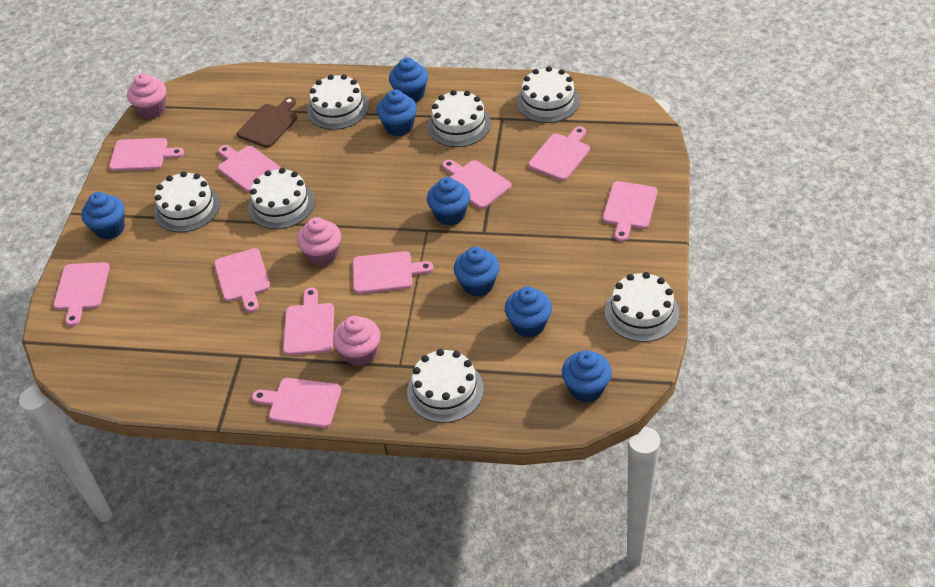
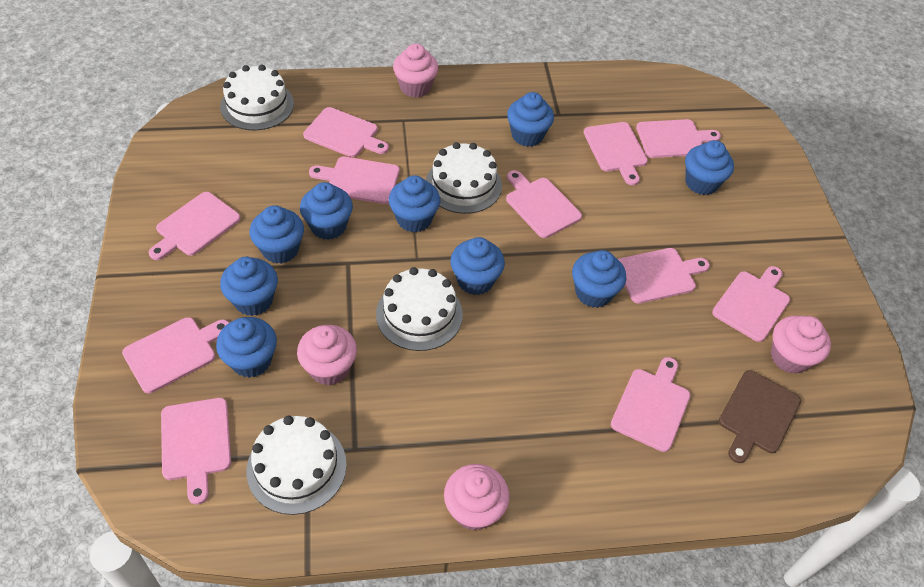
blue cupcake: 7 -> 9
pink cupcake: 3 -> 4
pink cutting board: 10 -> 11
white cake: 7 -> 4

